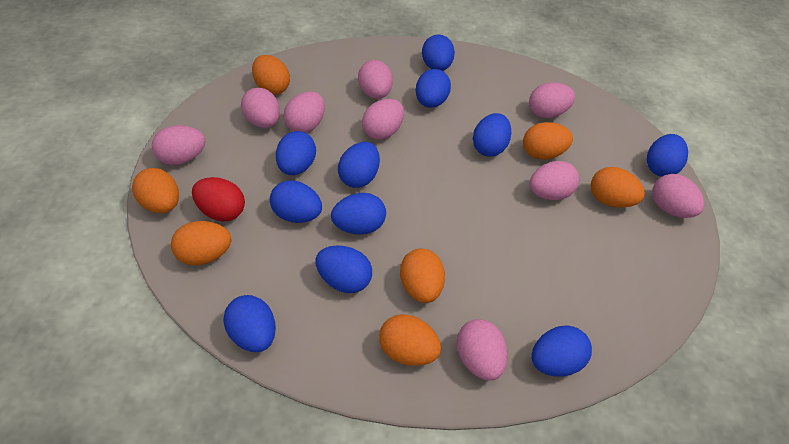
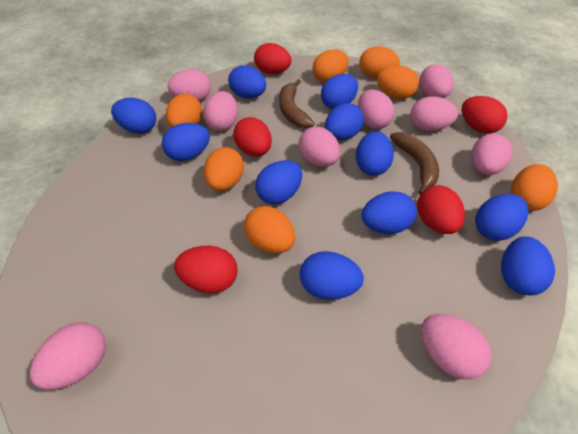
brown banana: 0 -> 2
red egg: 1 -> 5

